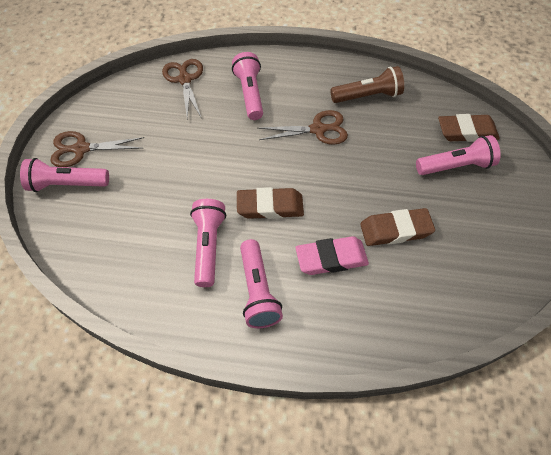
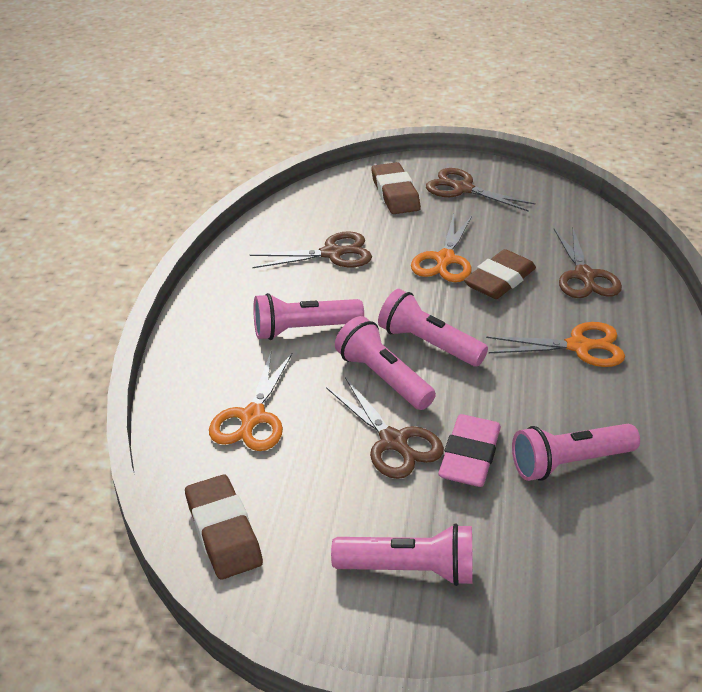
brown flashlight: 1 -> 0
brown scissors: 3 -> 4
orange scissors: 0 -> 3

